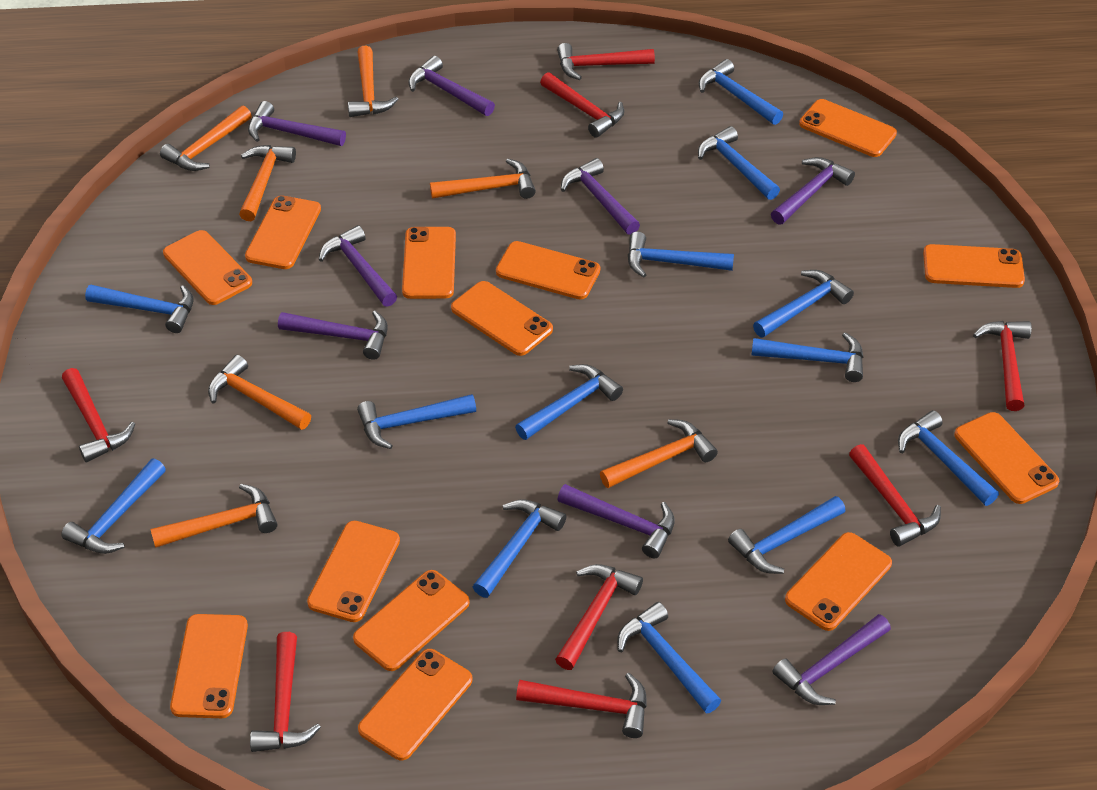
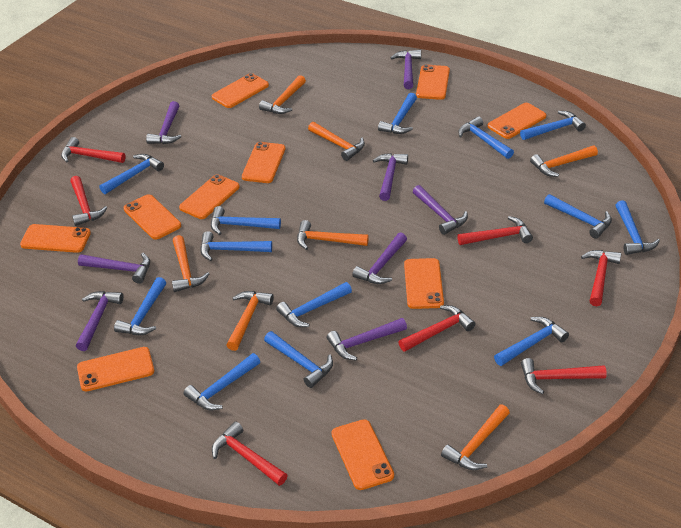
orange phone: 13 -> 10
red hammer: 8 -> 7

